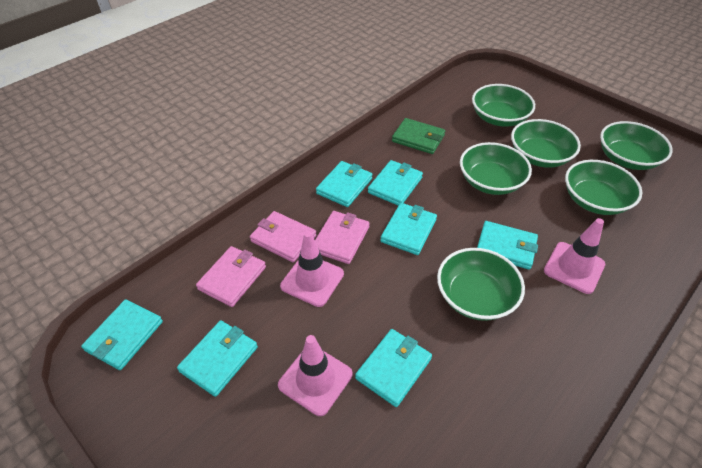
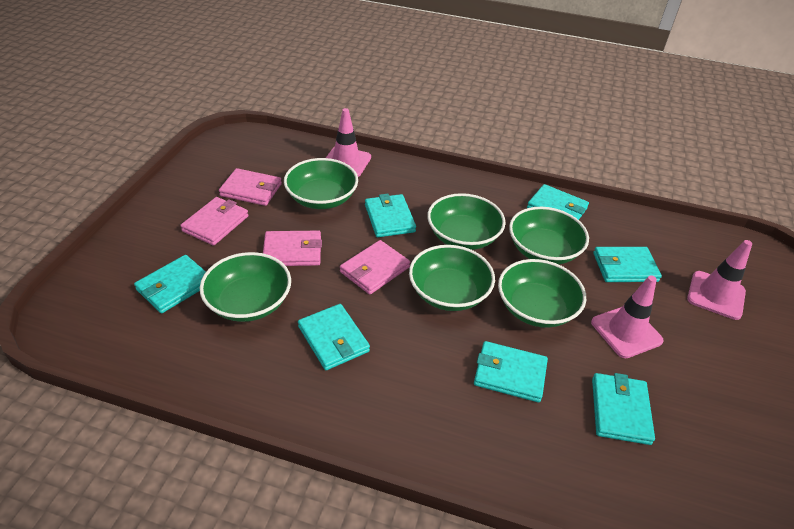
green wallet: 1 -> 0
pink wallet: 3 -> 4

